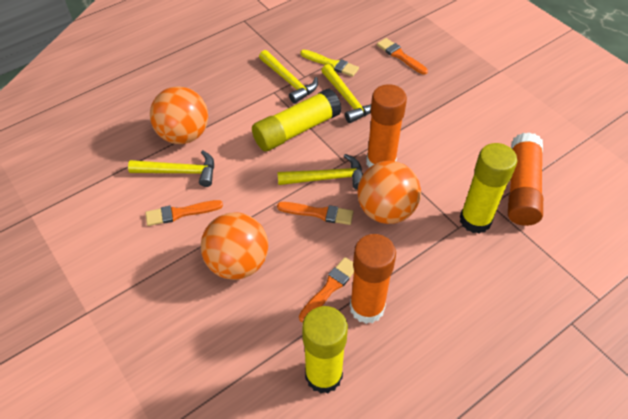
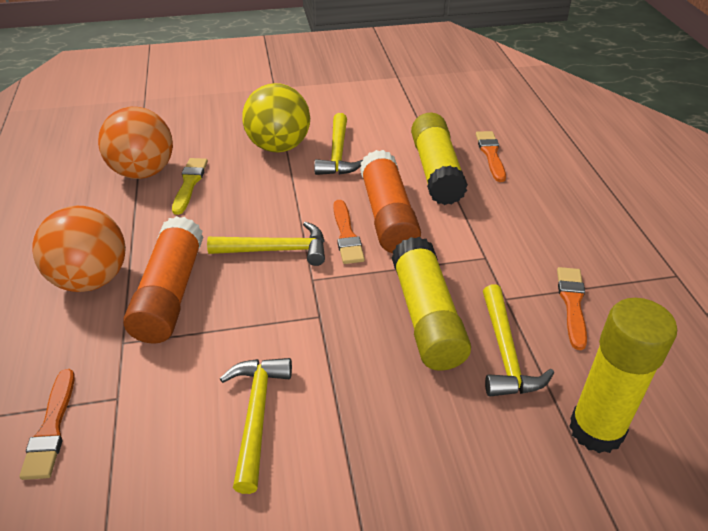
orange ball: 3 -> 2
orange glue stick: 3 -> 2
yellow ball: 0 -> 1

